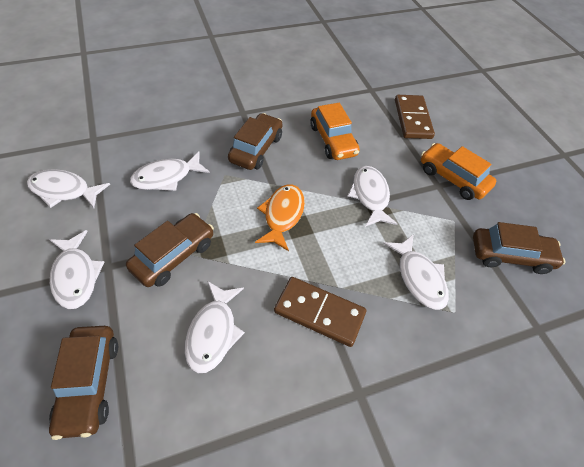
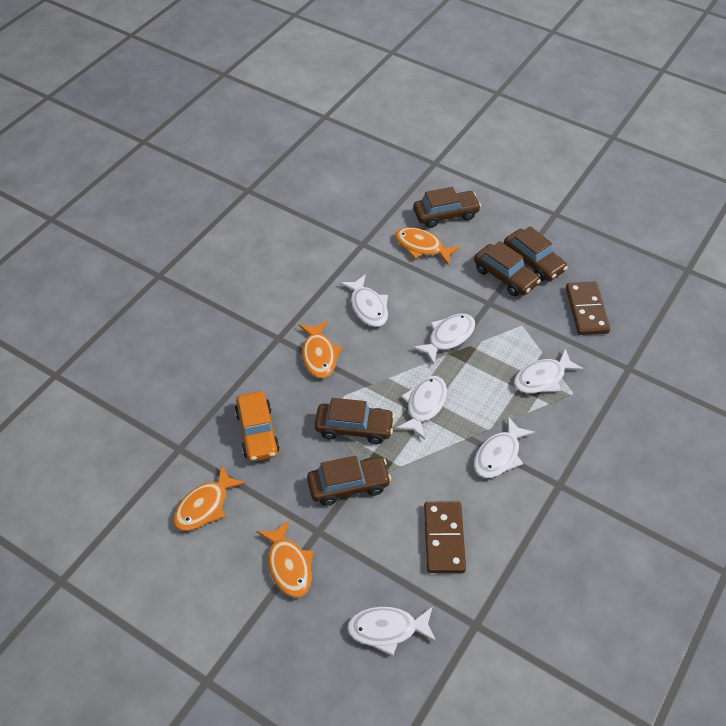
brown car: 4 -> 5
orange car: 2 -> 1
orange fish: 1 -> 4

